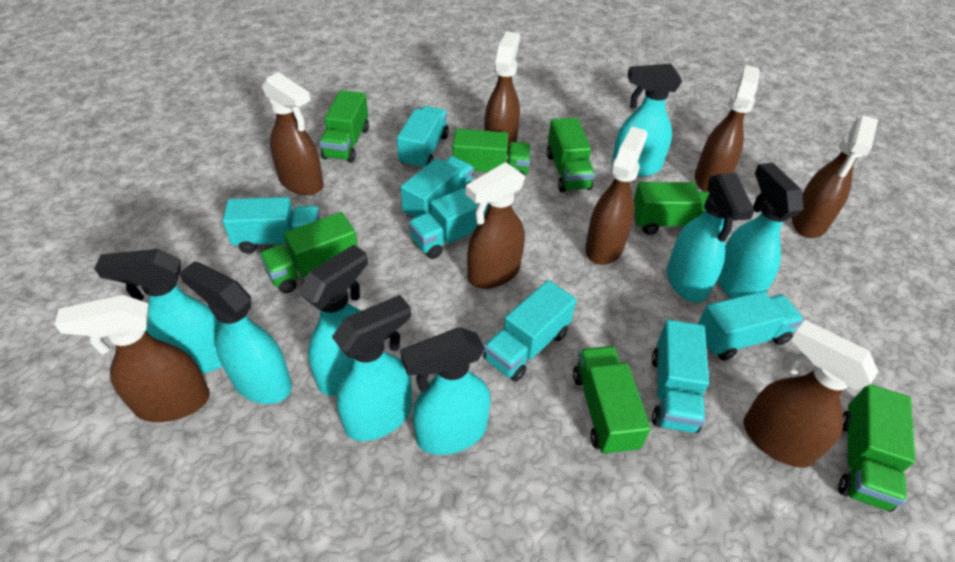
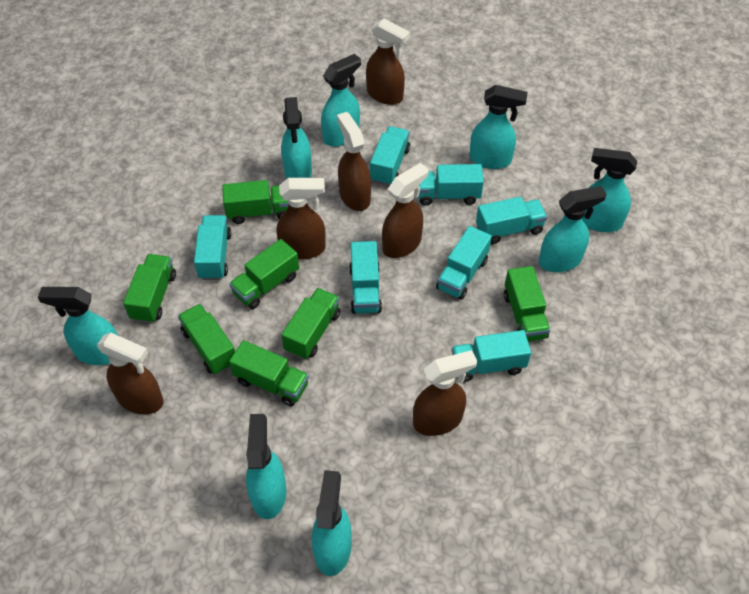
brown spray bottle: 8 -> 6

